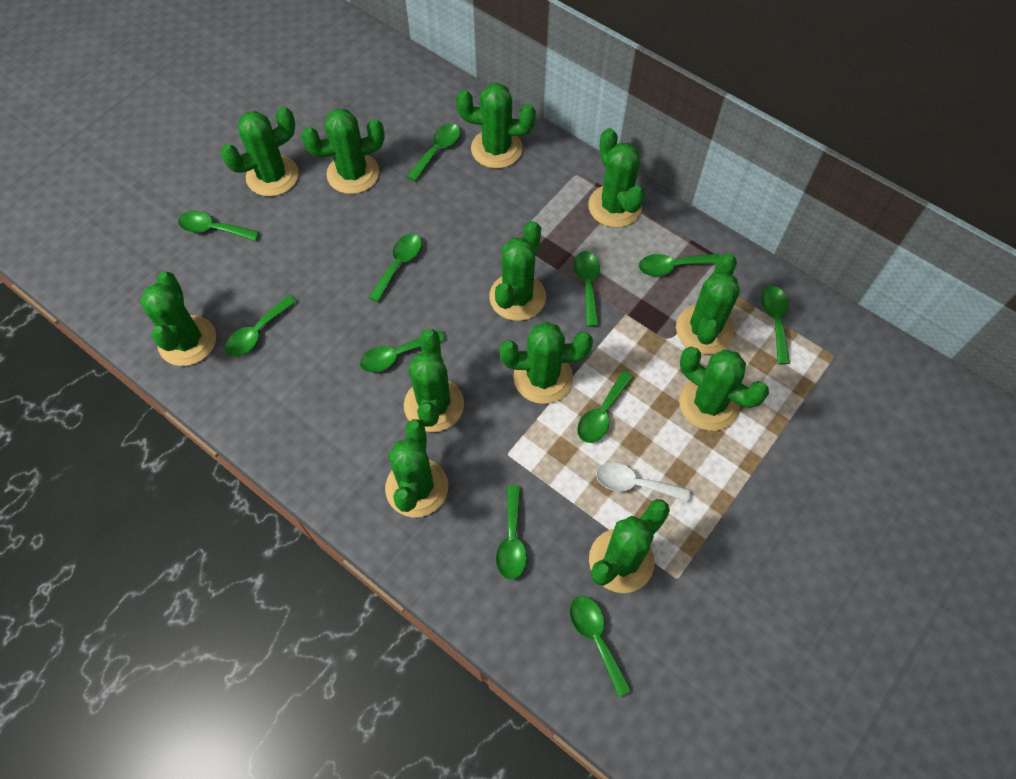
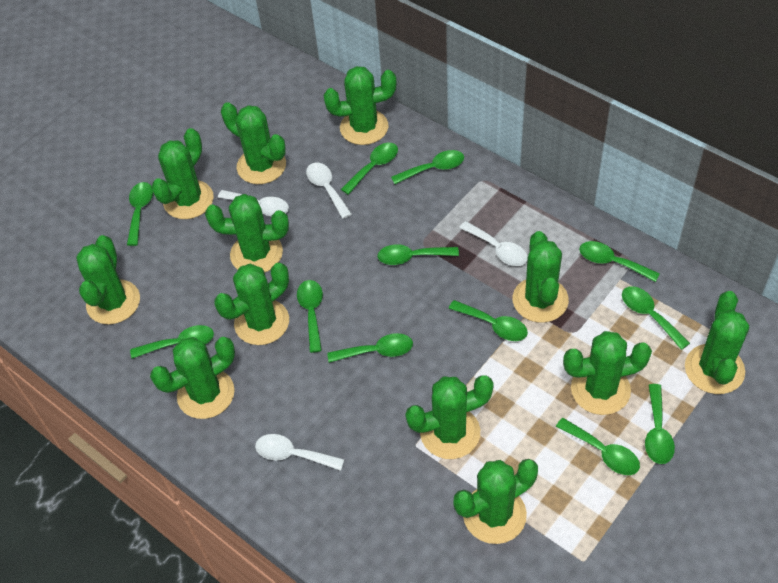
green spoon: 11 -> 12
white spoon: 1 -> 4

